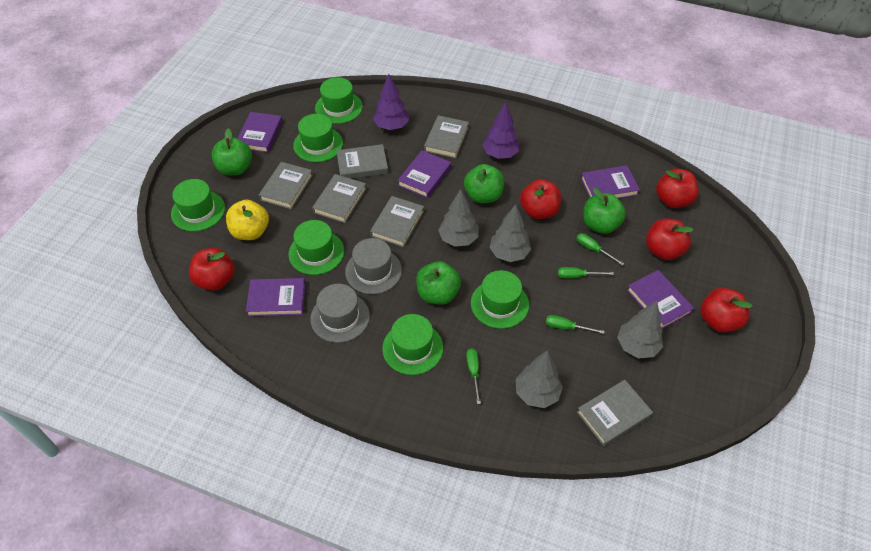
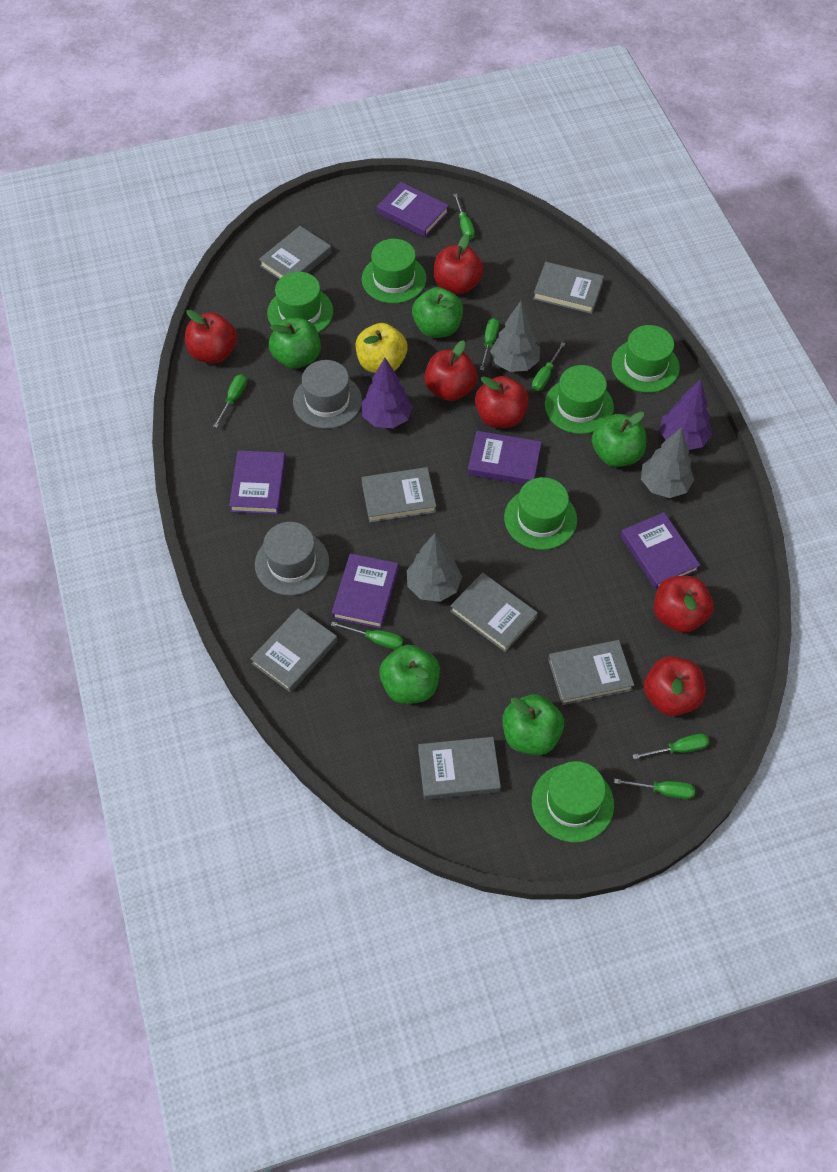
green apple: 4 -> 5
green screwdriver: 4 -> 7
grey book: 6 -> 7
grey tree: 4 -> 3
red apple: 5 -> 6

